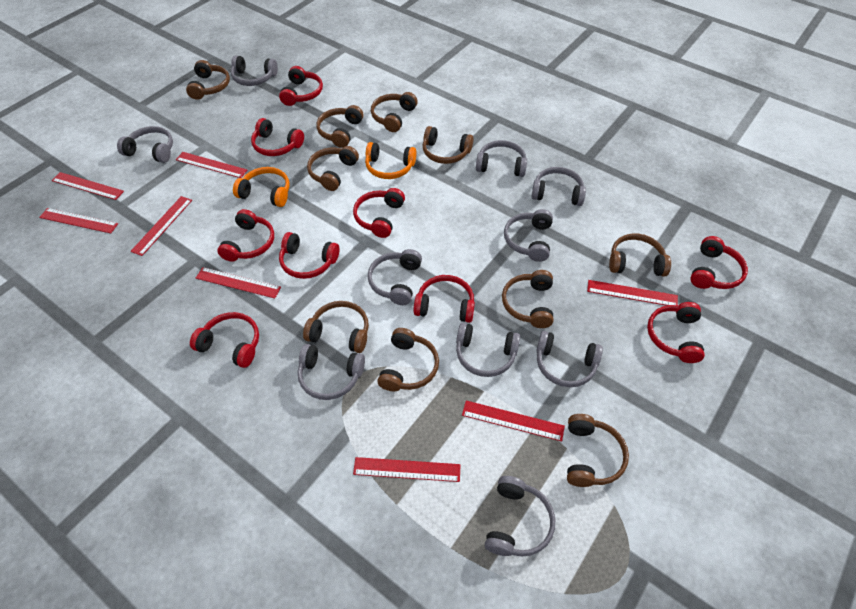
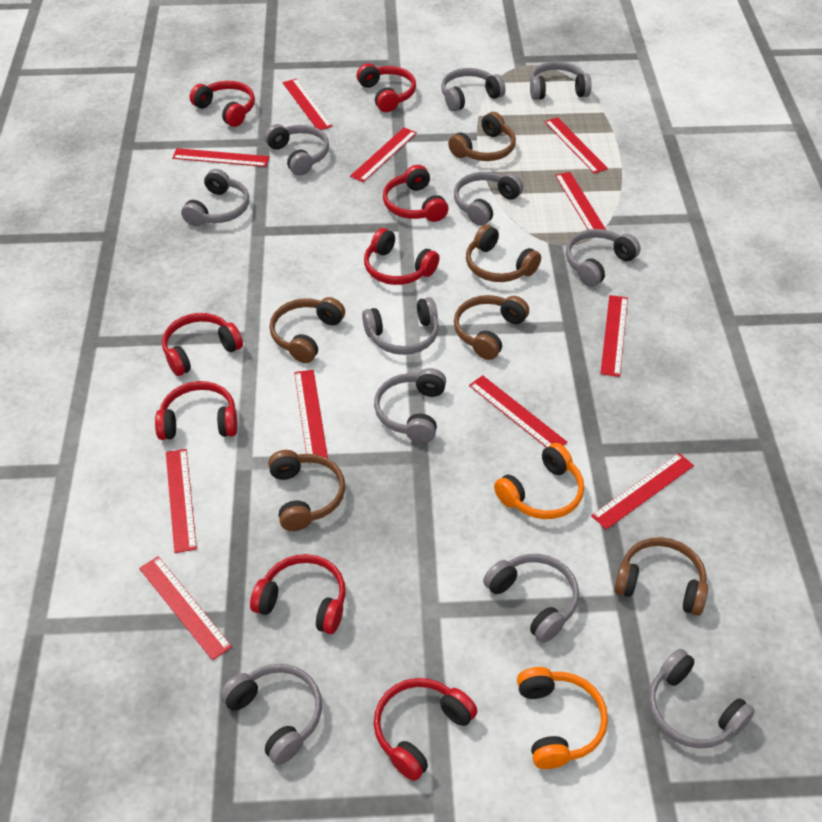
brown headphones: 10 -> 6
grey headphones: 10 -> 11
red headphones: 9 -> 8
red ruler: 8 -> 11

